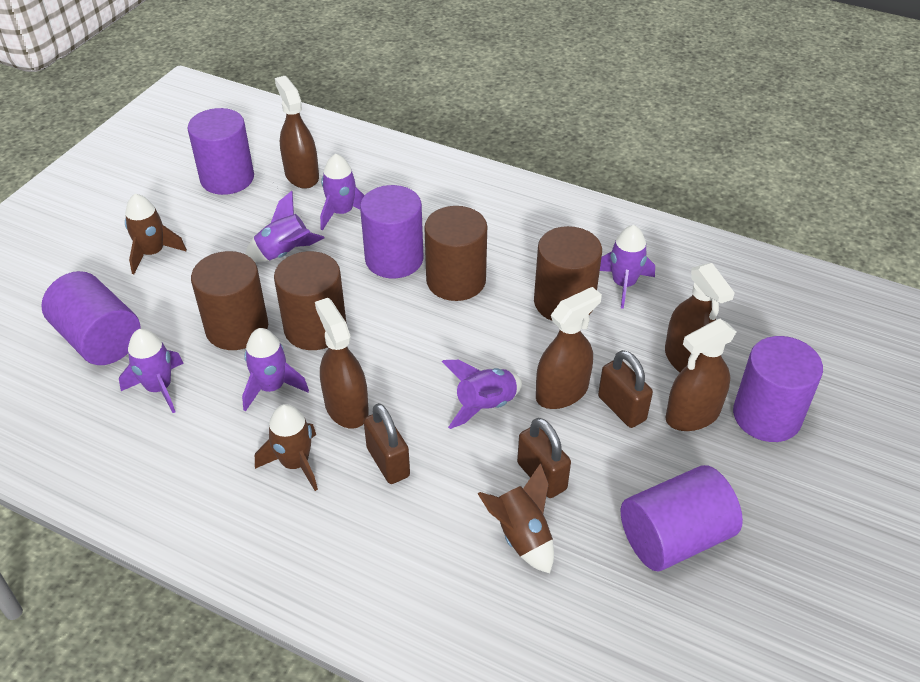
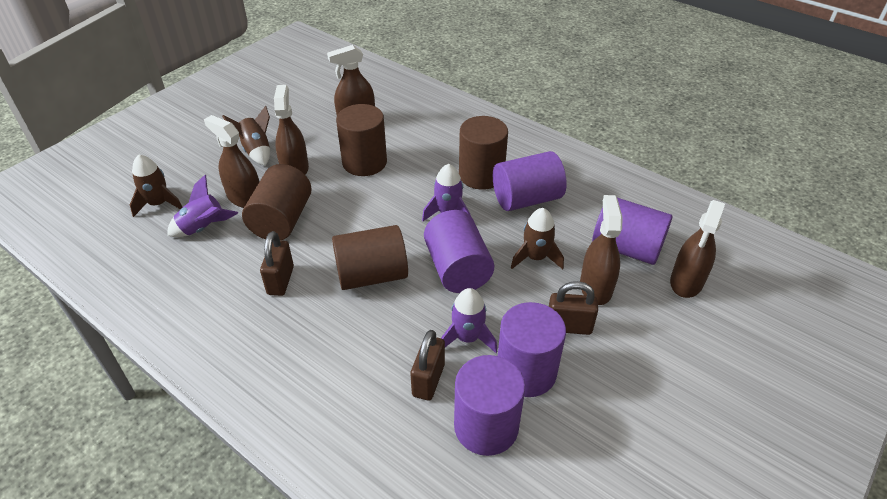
purple rocket: 6 -> 3

